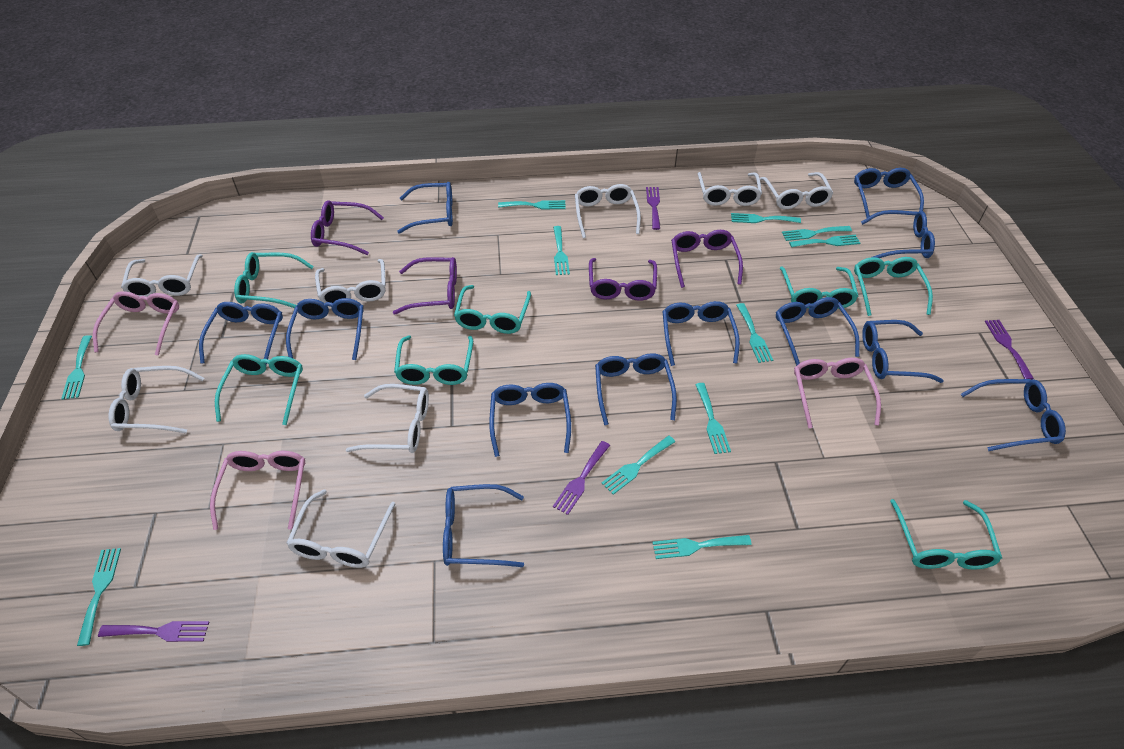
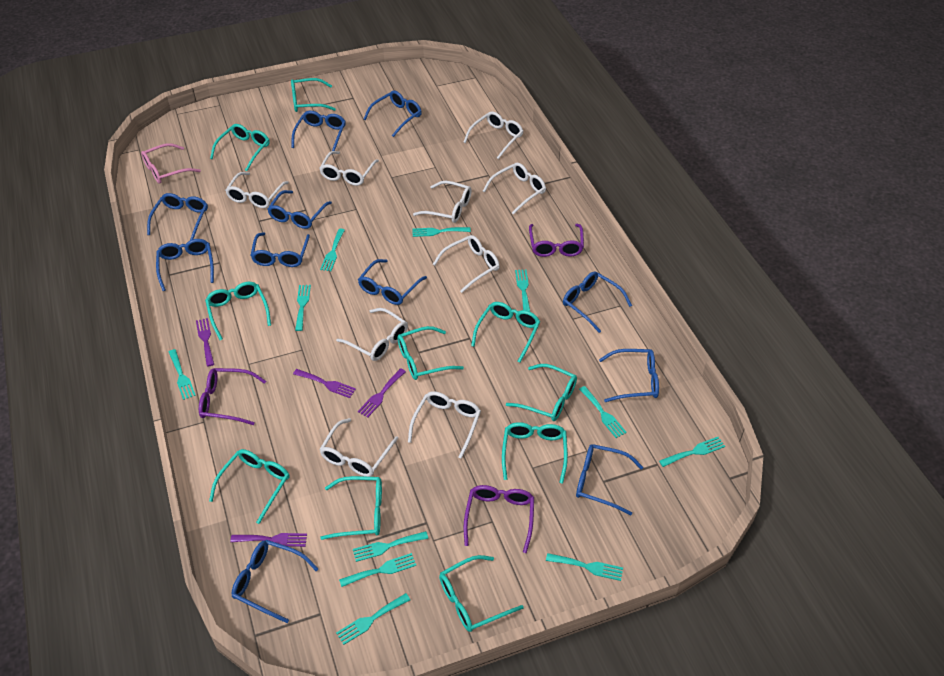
blue glasses: 12 -> 11
pink glasses: 3 -> 1
purple glasses: 4 -> 3
turquoise glasses: 7 -> 10
white glasses: 8 -> 9

